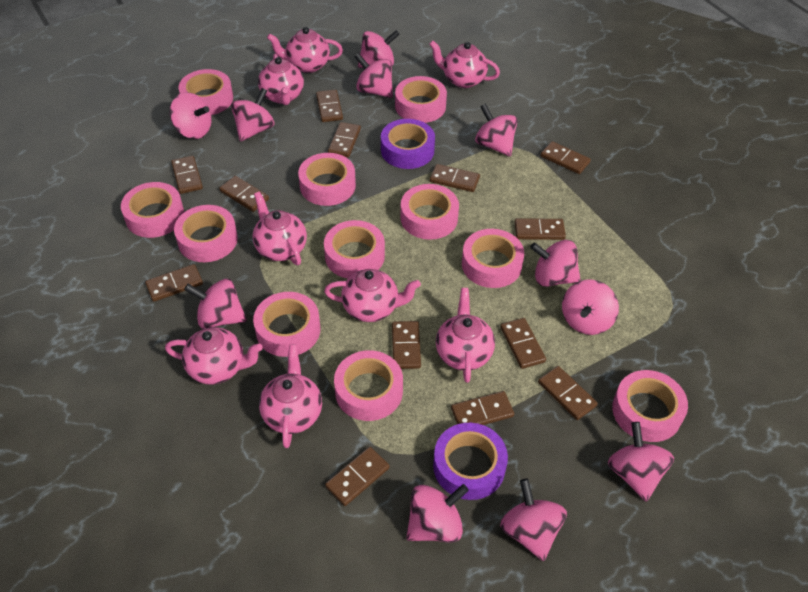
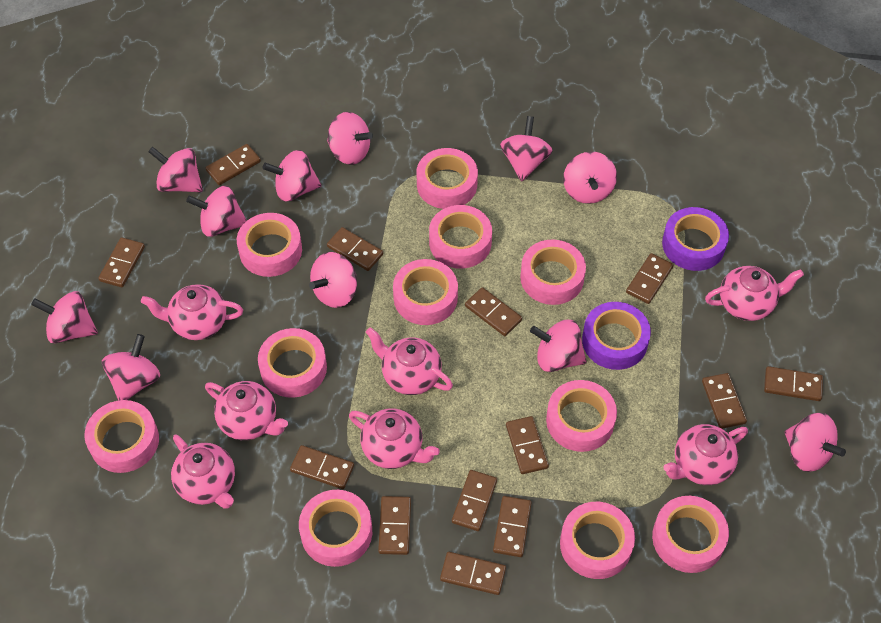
pink teapot: 8 -> 7

